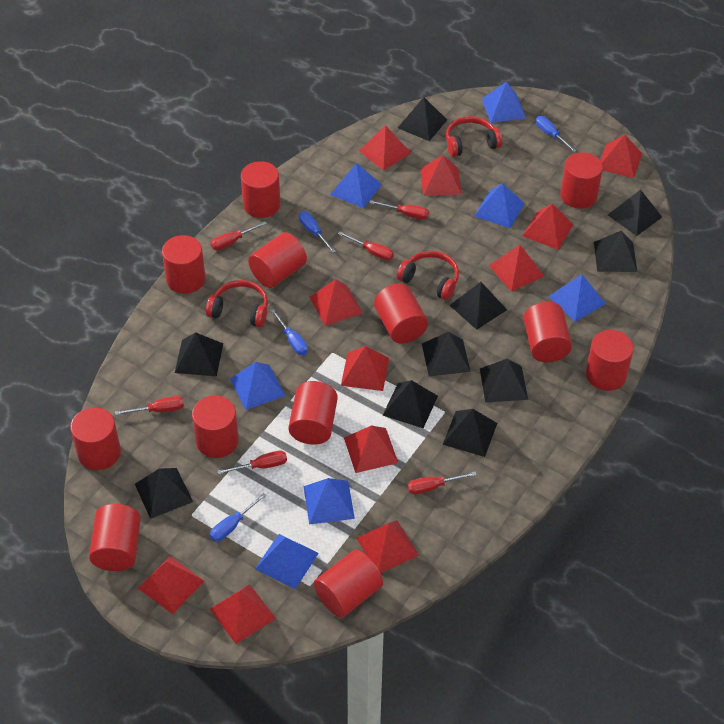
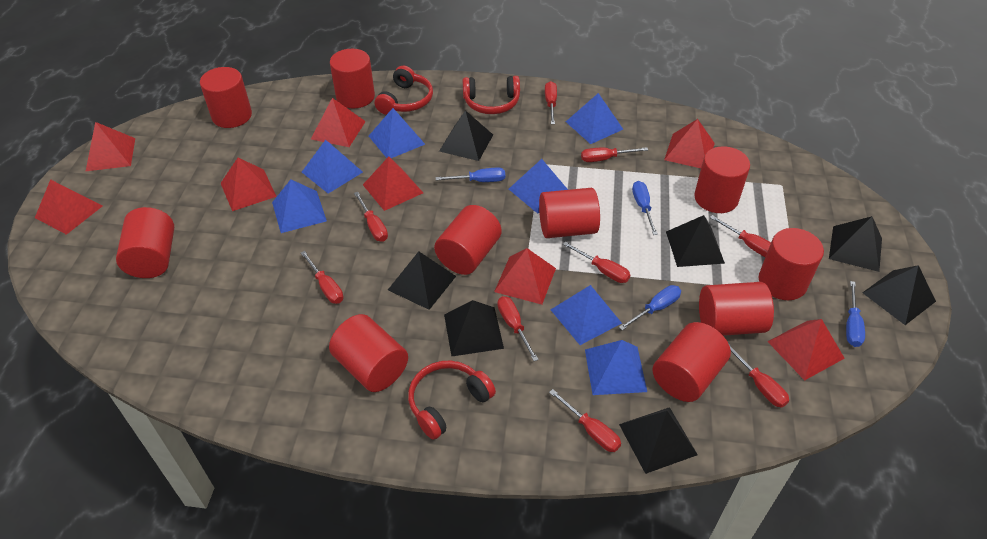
black pyramid: 10 -> 7
red cylinder: 12 -> 10
red pyramid: 11 -> 8
red screwdriver: 6 -> 9

